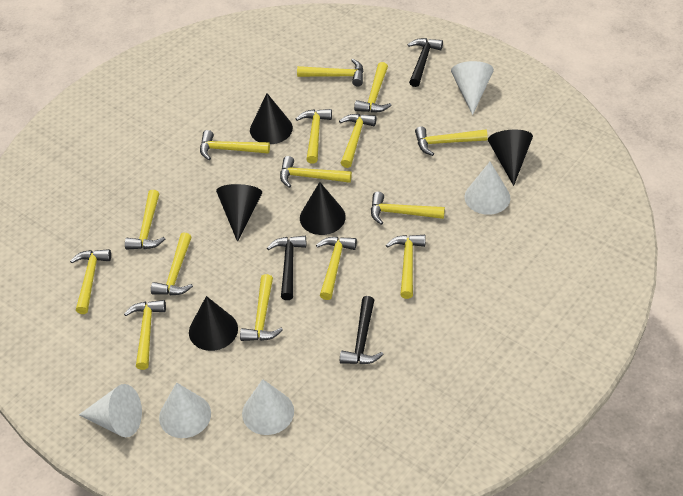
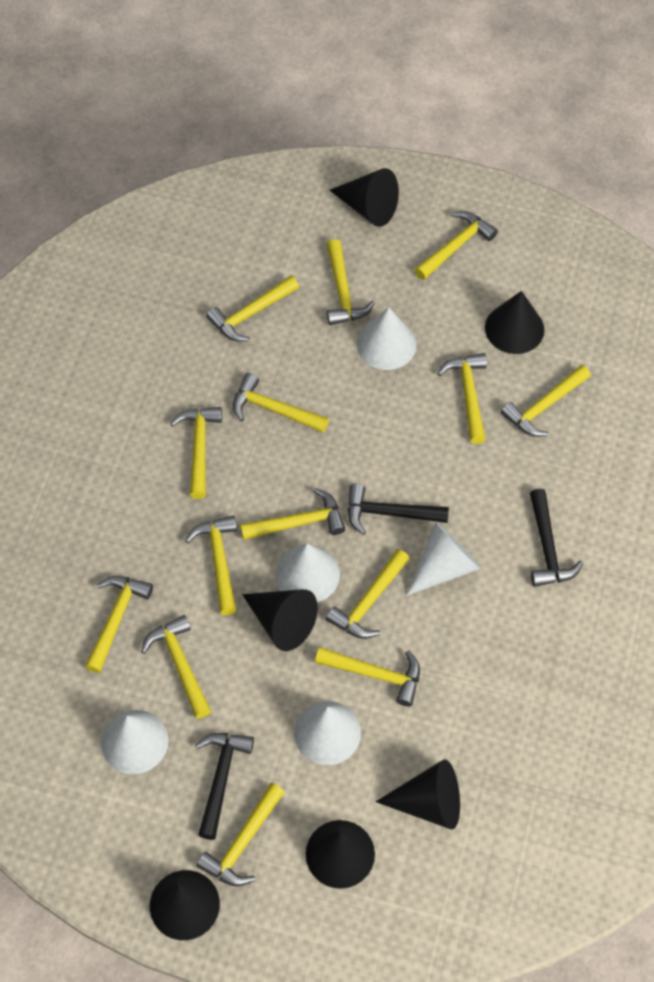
black cone: 5 -> 6
yellow hammer: 15 -> 14

